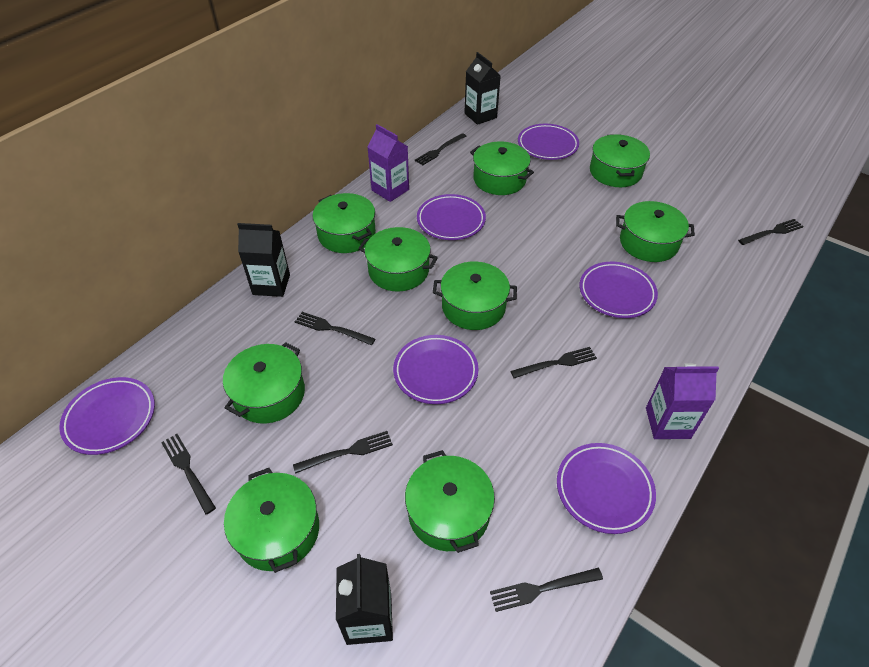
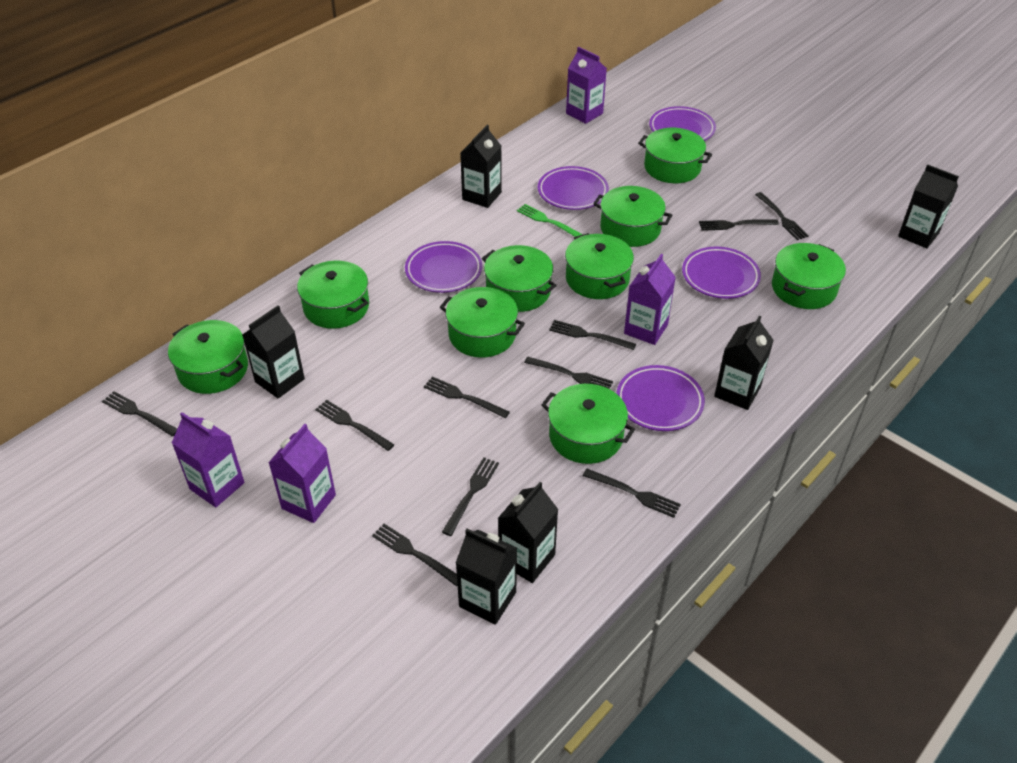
black carton: 3 -> 6
black fork: 7 -> 10
green fork: 0 -> 1
purple carton: 2 -> 4
purple plate: 6 -> 5

